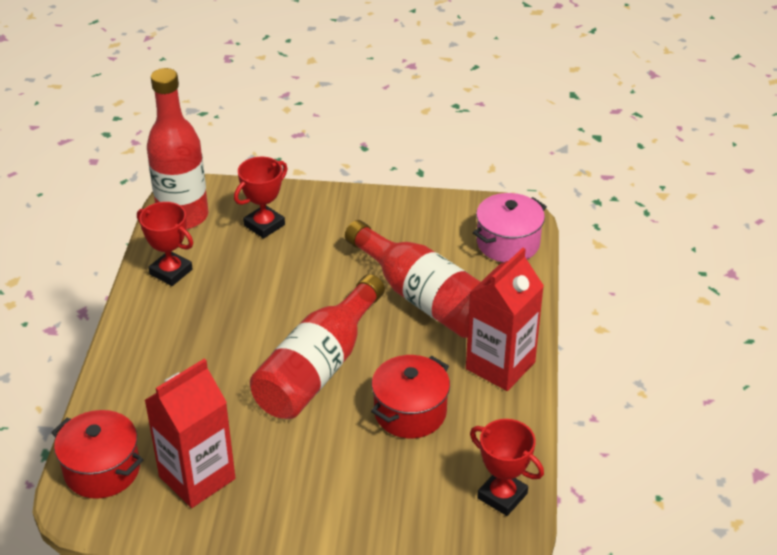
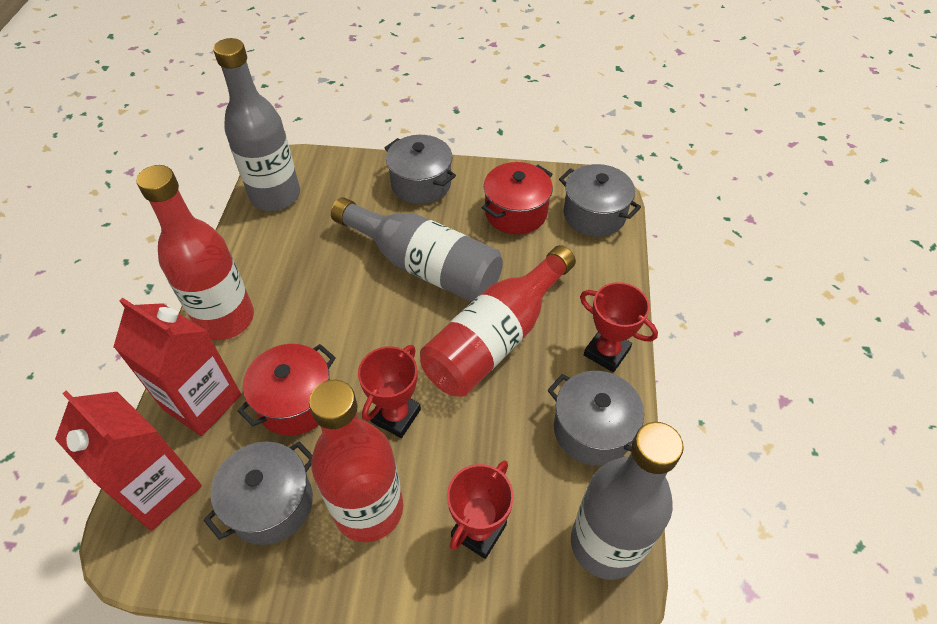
grey bottle: 0 -> 3
grey pot: 0 -> 4
pink pot: 1 -> 0

